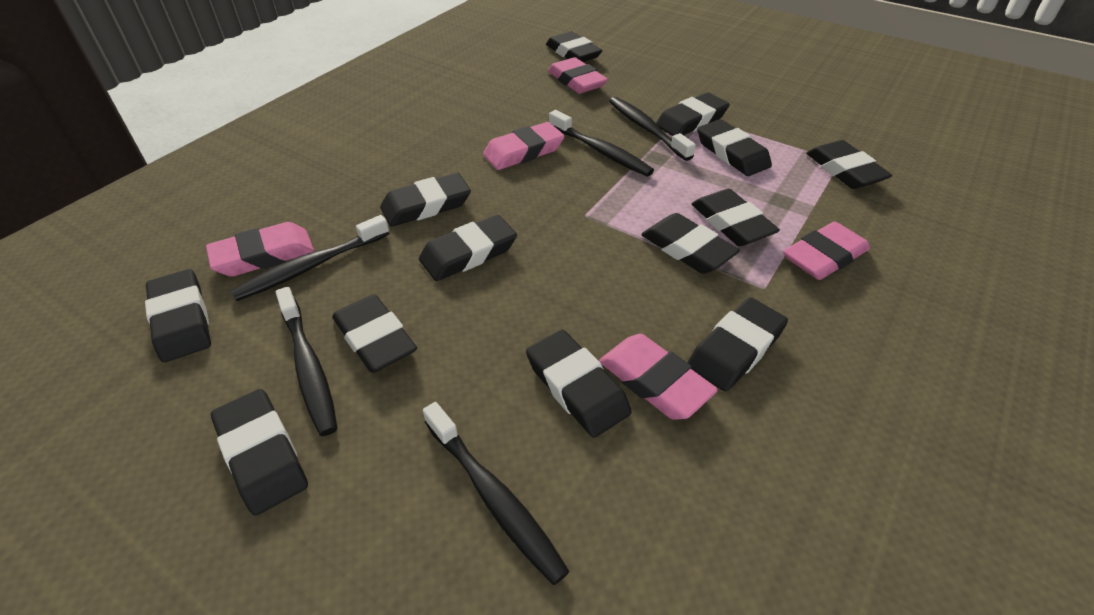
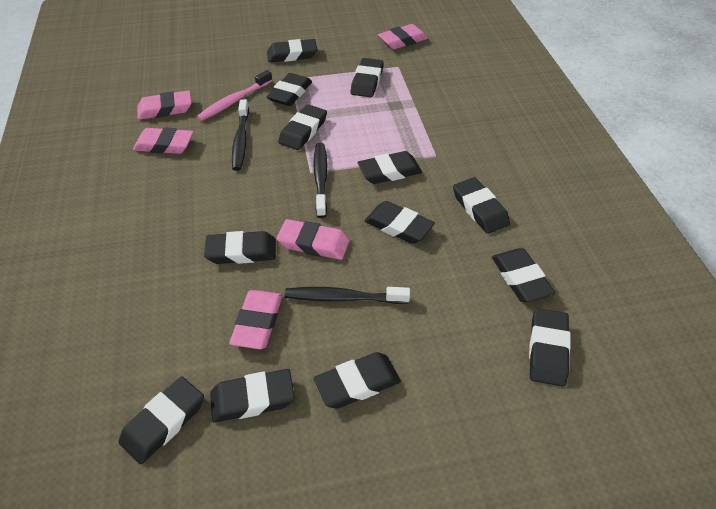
black toothbrush: 5 -> 3
pink toothbrush: 0 -> 1

